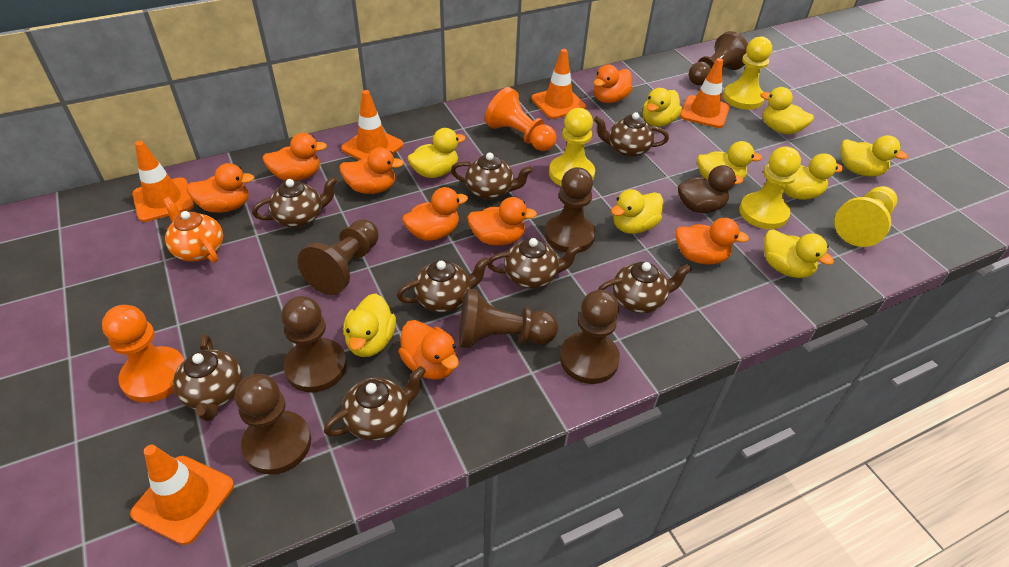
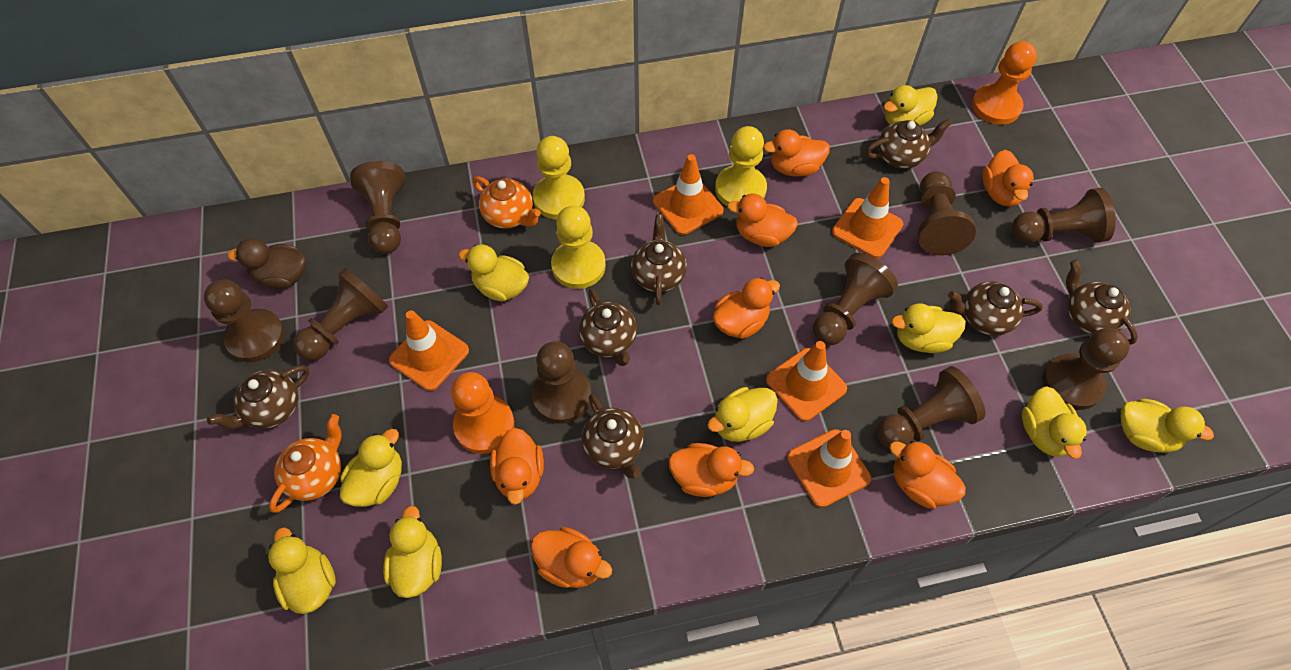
brown pawn: 7 -> 9
brown teapot: 8 -> 7
orange teapot: 1 -> 2
yellow pawn: 4 -> 3

